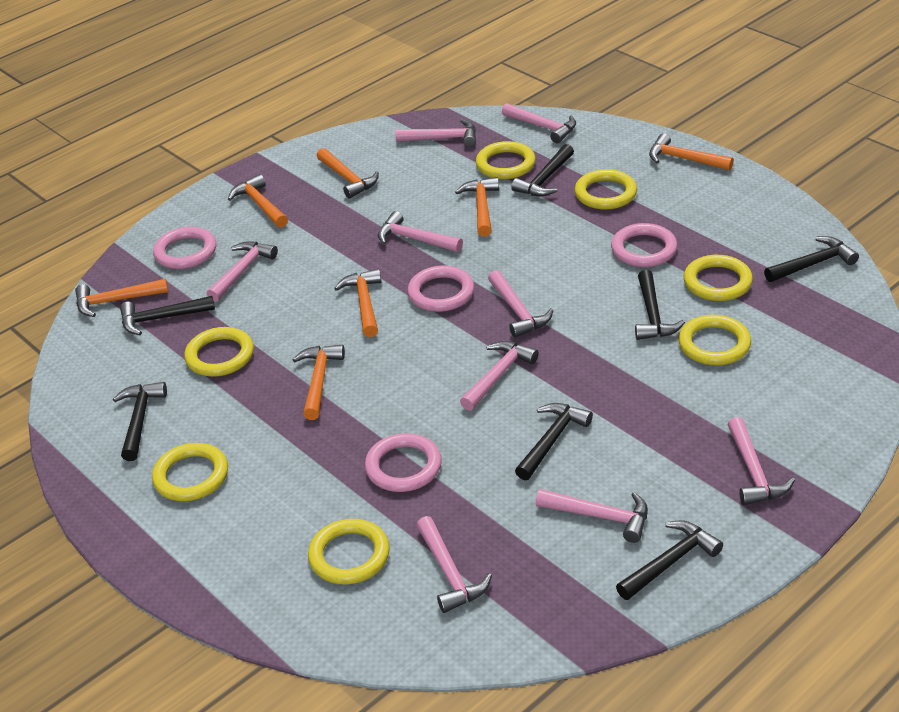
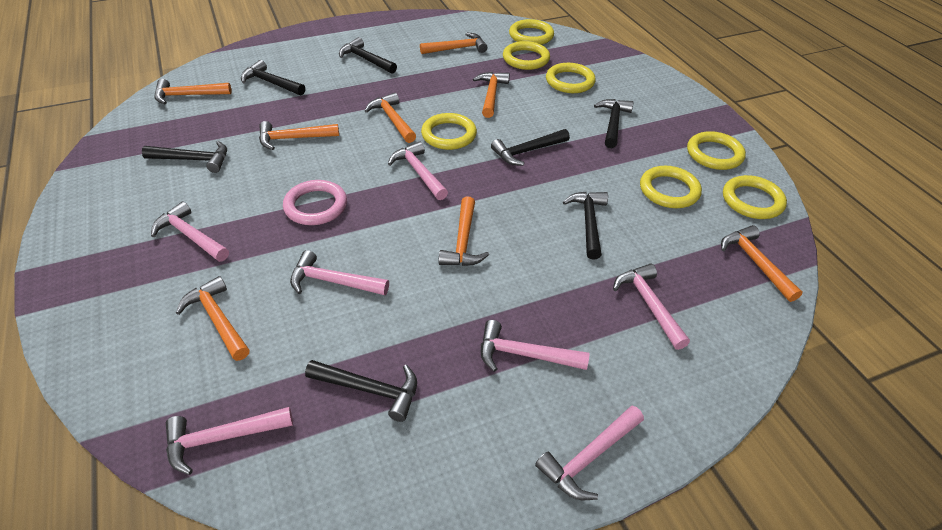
orange hammer: 7 -> 8
pink hammer: 9 -> 7
pink ring: 4 -> 1

